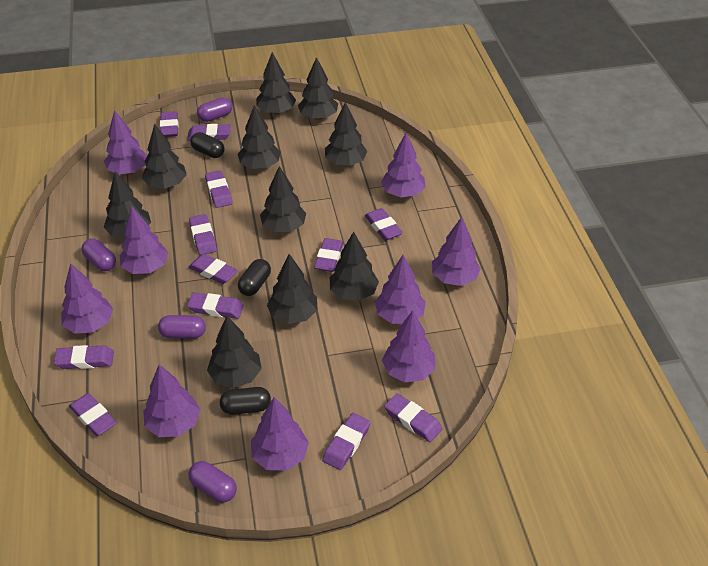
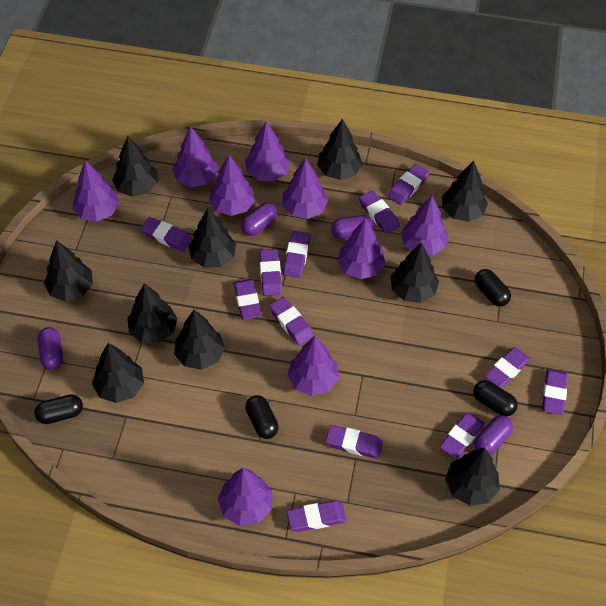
black capsule: 3 -> 4

